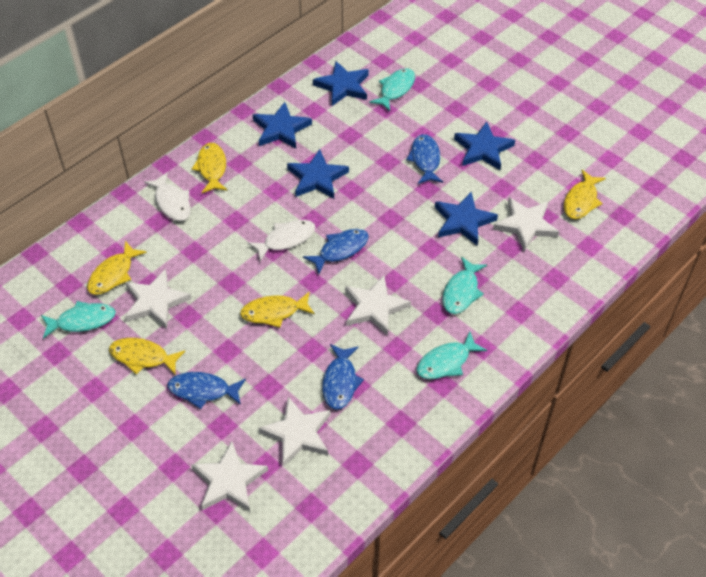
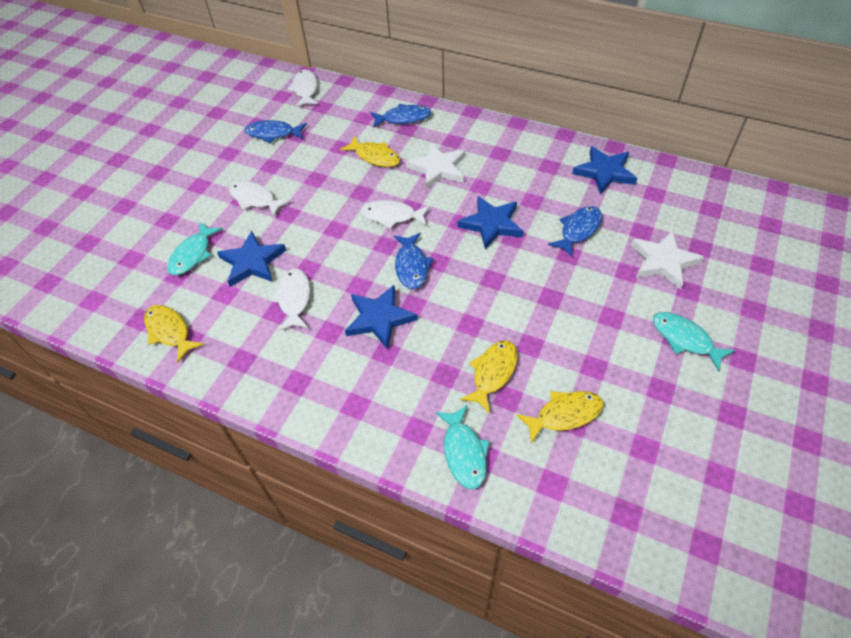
blue star: 5 -> 4
turquoise fish: 4 -> 3
white fish: 2 -> 4
white star: 5 -> 2
yellow fish: 5 -> 4

